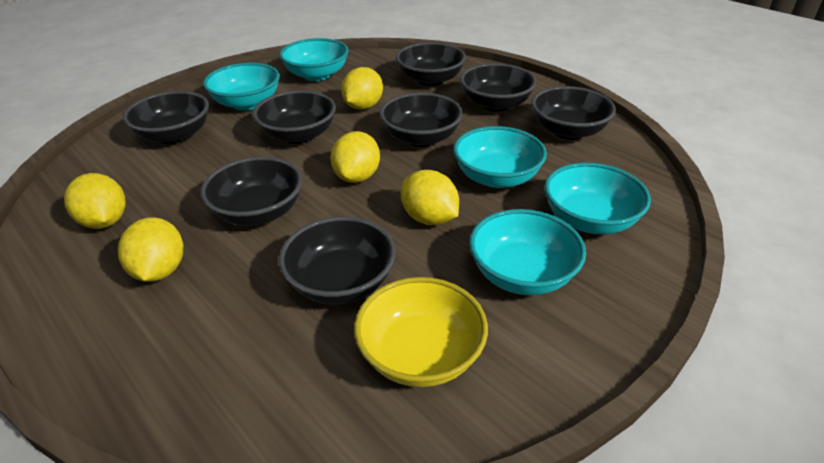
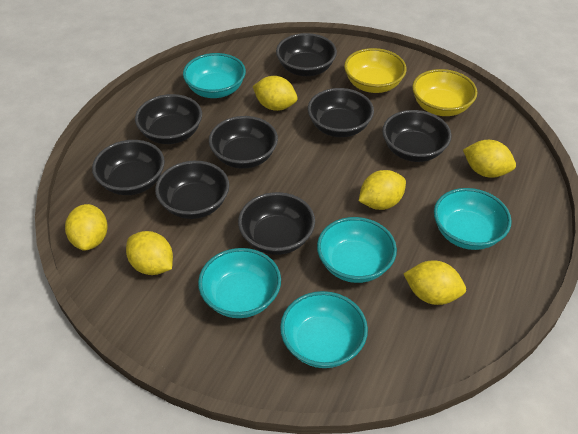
yellow bowl: 1 -> 2
yellow lemon: 5 -> 6

